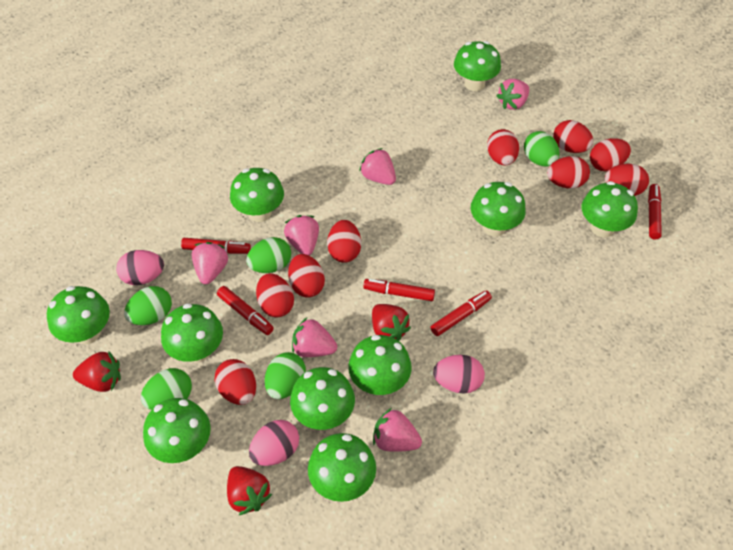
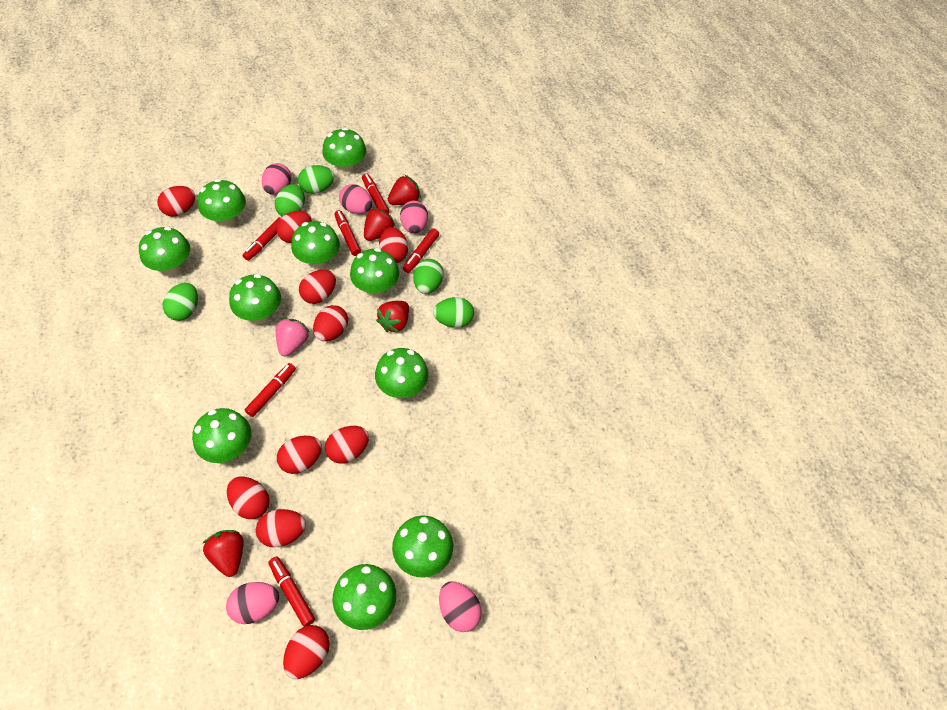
pink egg: 3 -> 5
pink strawberry: 6 -> 1
red egg: 9 -> 10
red marker: 5 -> 6
red strawberry: 3 -> 4

